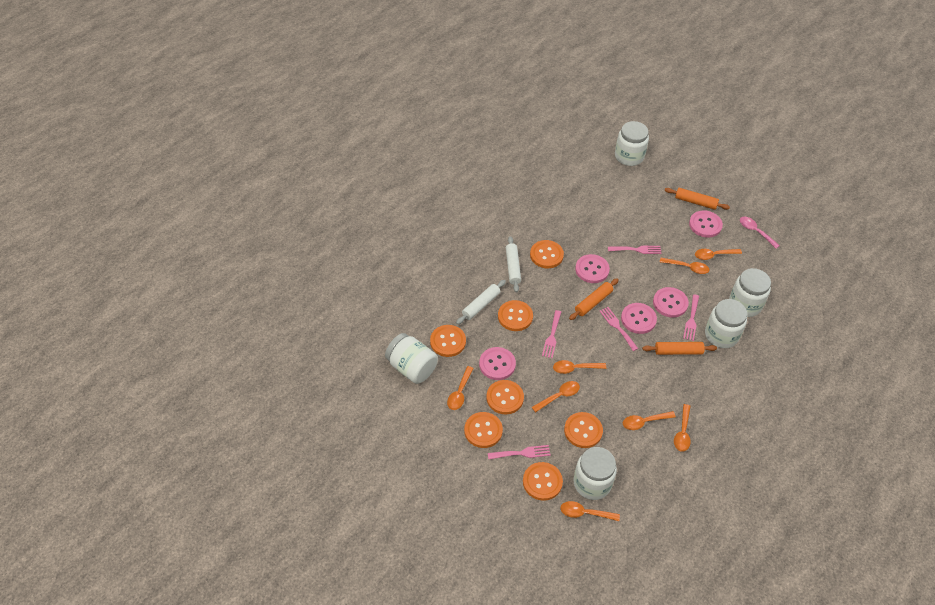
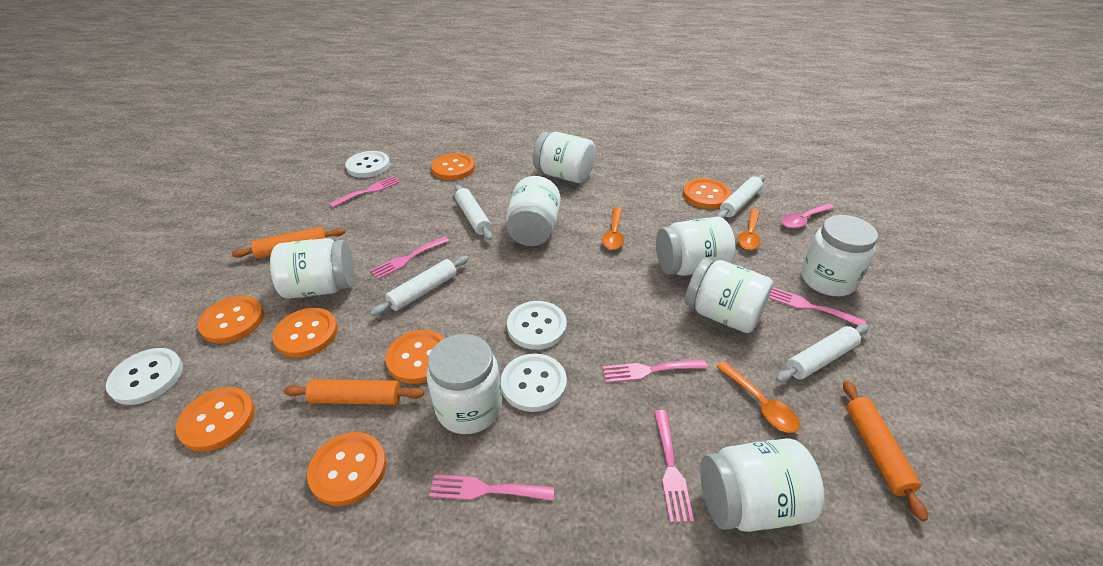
orange spoon: 8 -> 3
pink button: 5 -> 0
pink fork: 5 -> 6
white button: 0 -> 4
white jar: 5 -> 8
white rolling pin: 2 -> 4

